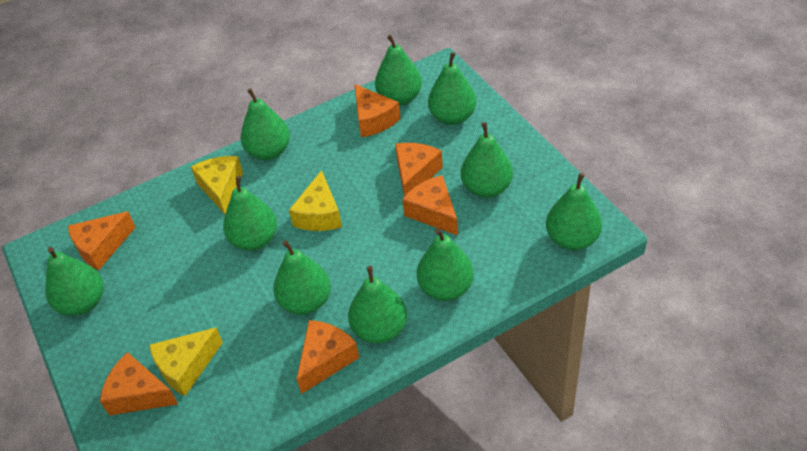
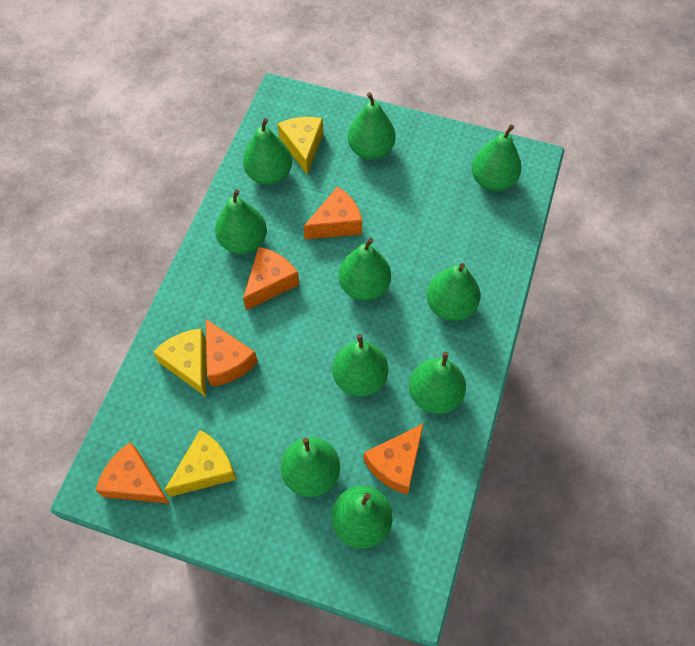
orange cheese: 6 -> 5

